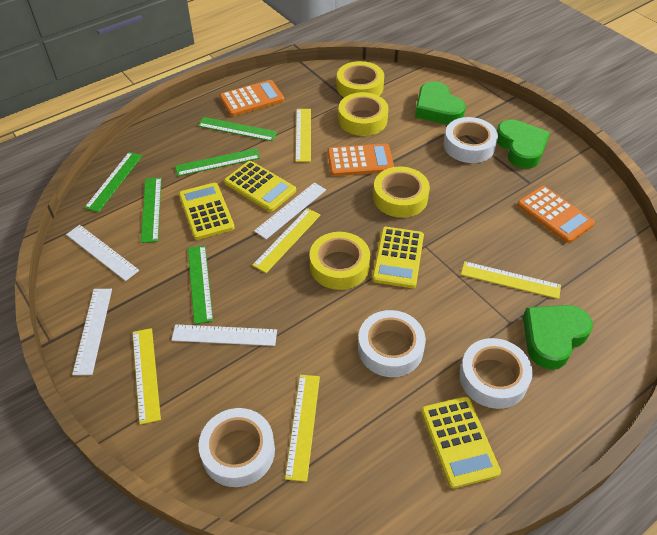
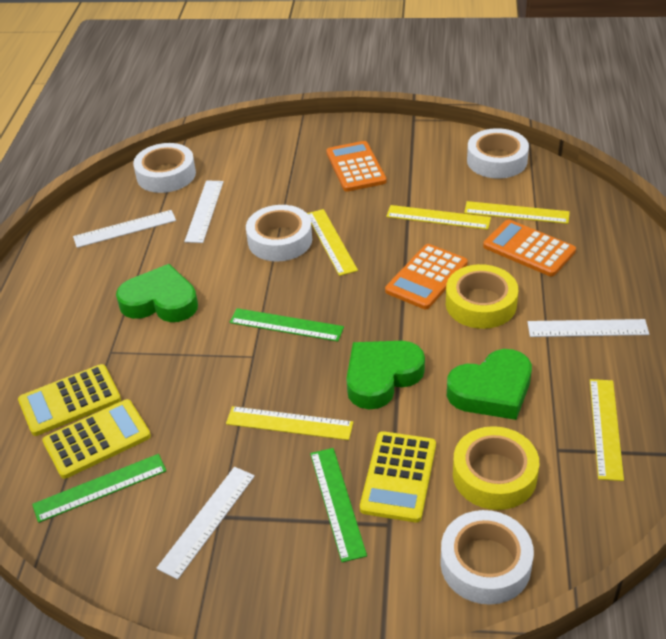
green ruler: 5 -> 3
yellow calculator: 4 -> 3
yellow tape: 4 -> 2

